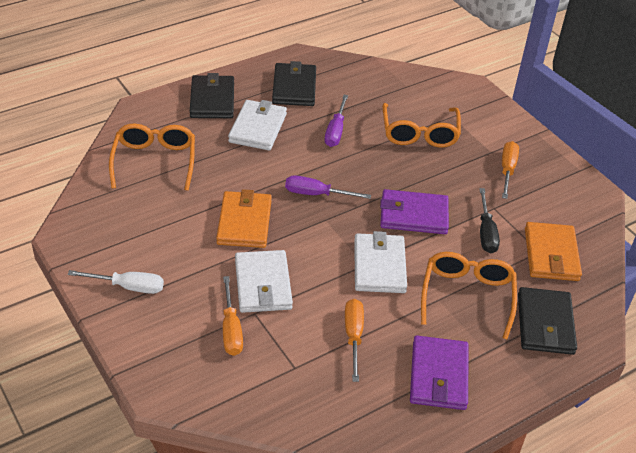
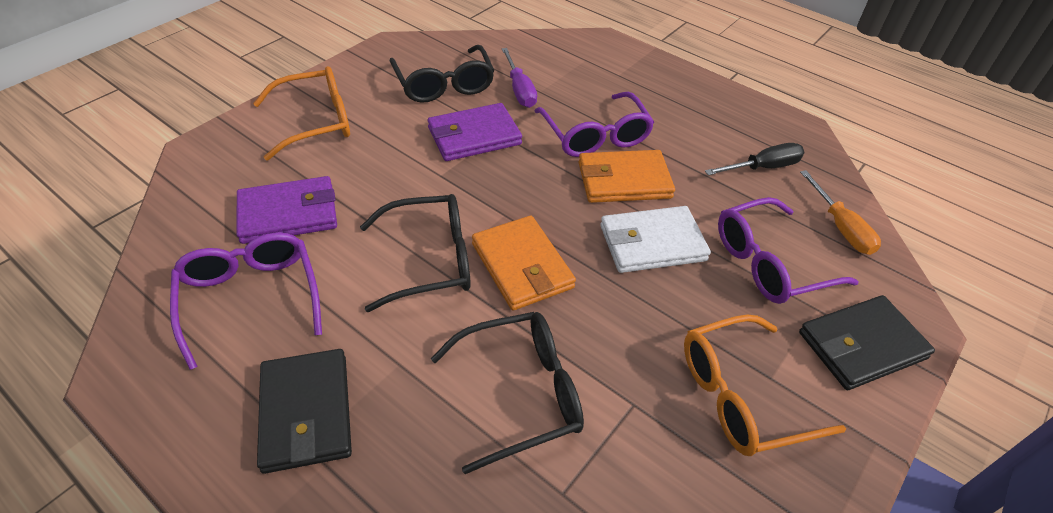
black glasses: 0 -> 3
black wallet: 3 -> 2
orange glasses: 3 -> 2
orange screwdriver: 3 -> 1
purple glasses: 0 -> 3
purple screwdriver: 2 -> 1
white screwdriver: 1 -> 0
white wallet: 3 -> 1

